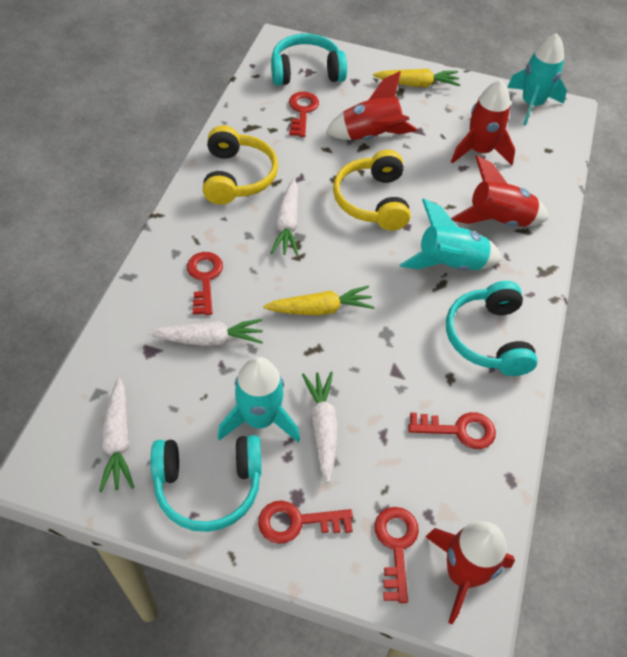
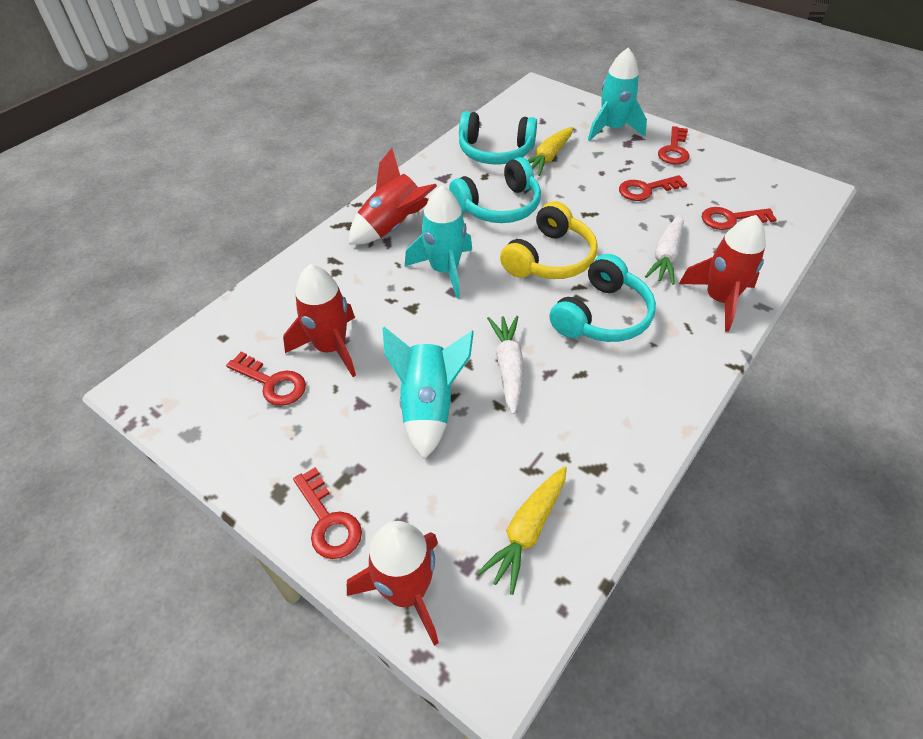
white carrot: 4 -> 2
yellow headphones: 2 -> 1

